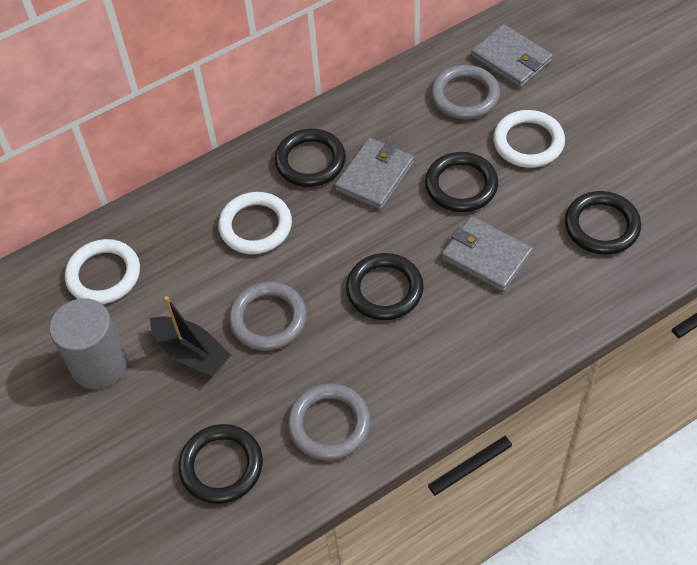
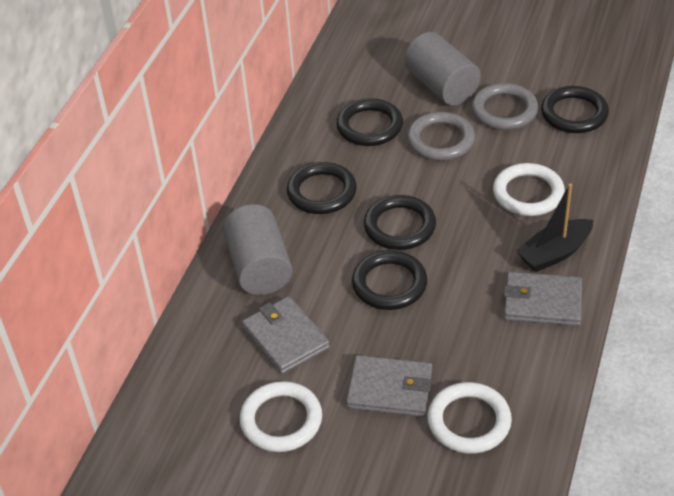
grey cylinder: 1 -> 2
grey ring: 3 -> 2

